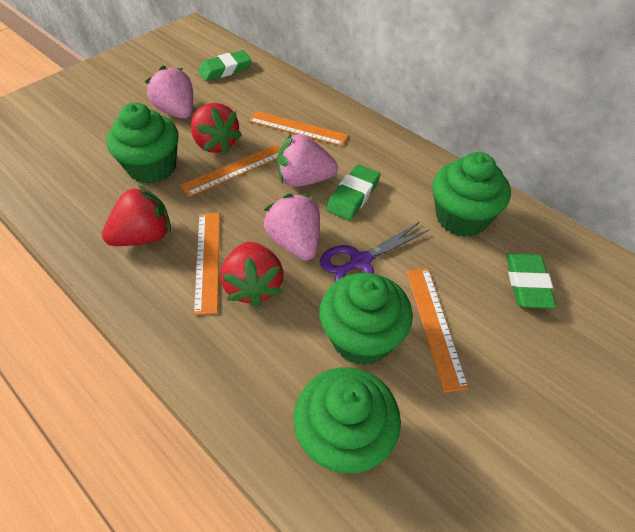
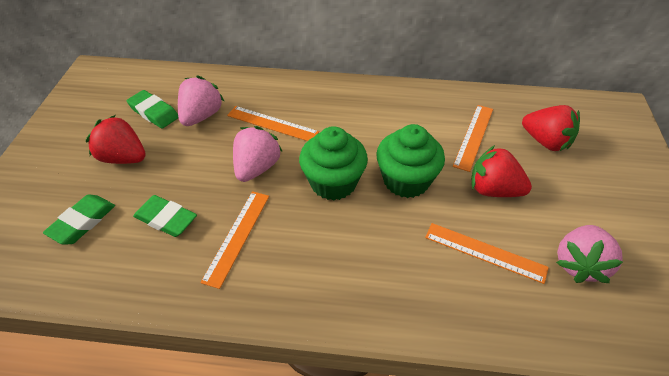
green cupcake: 4 -> 2
purple scissors: 1 -> 0

